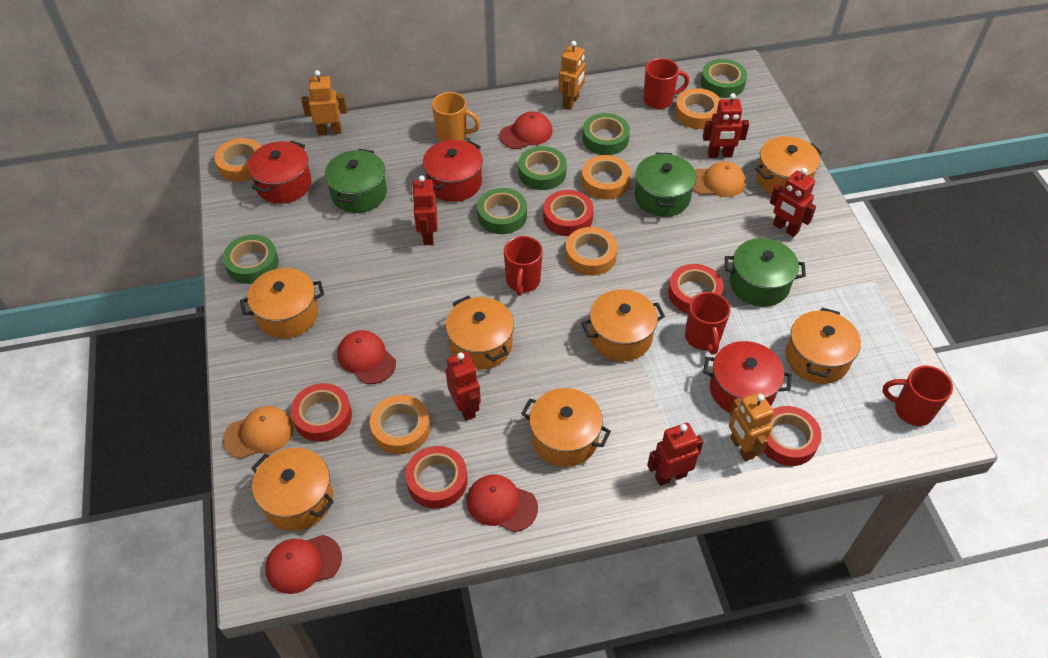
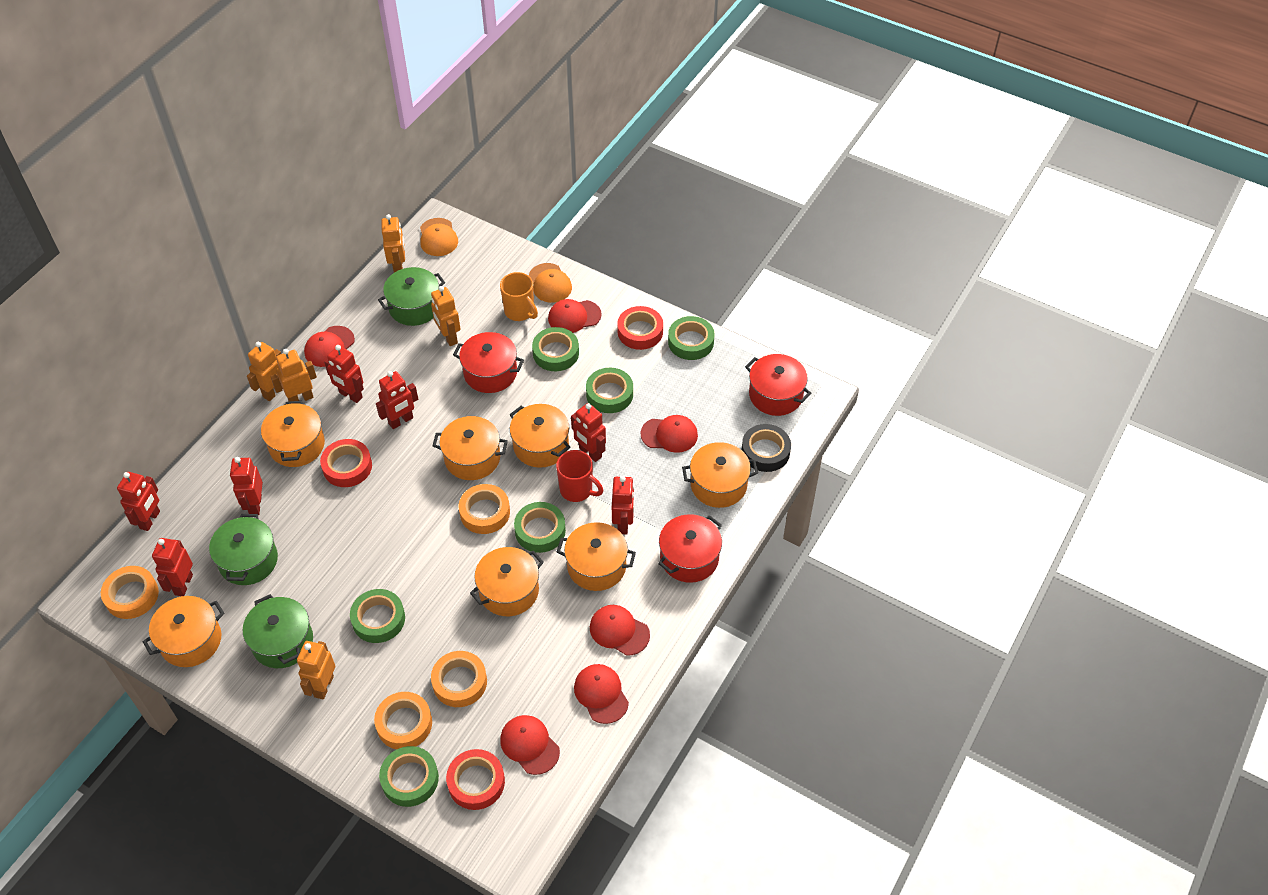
black tape: 0 -> 1
green tape: 5 -> 6
orange robot: 3 -> 5
orange tape: 5 -> 4
red cap: 4 -> 6
red mug: 4 -> 1
red robot: 5 -> 7
red tape: 5 -> 3

